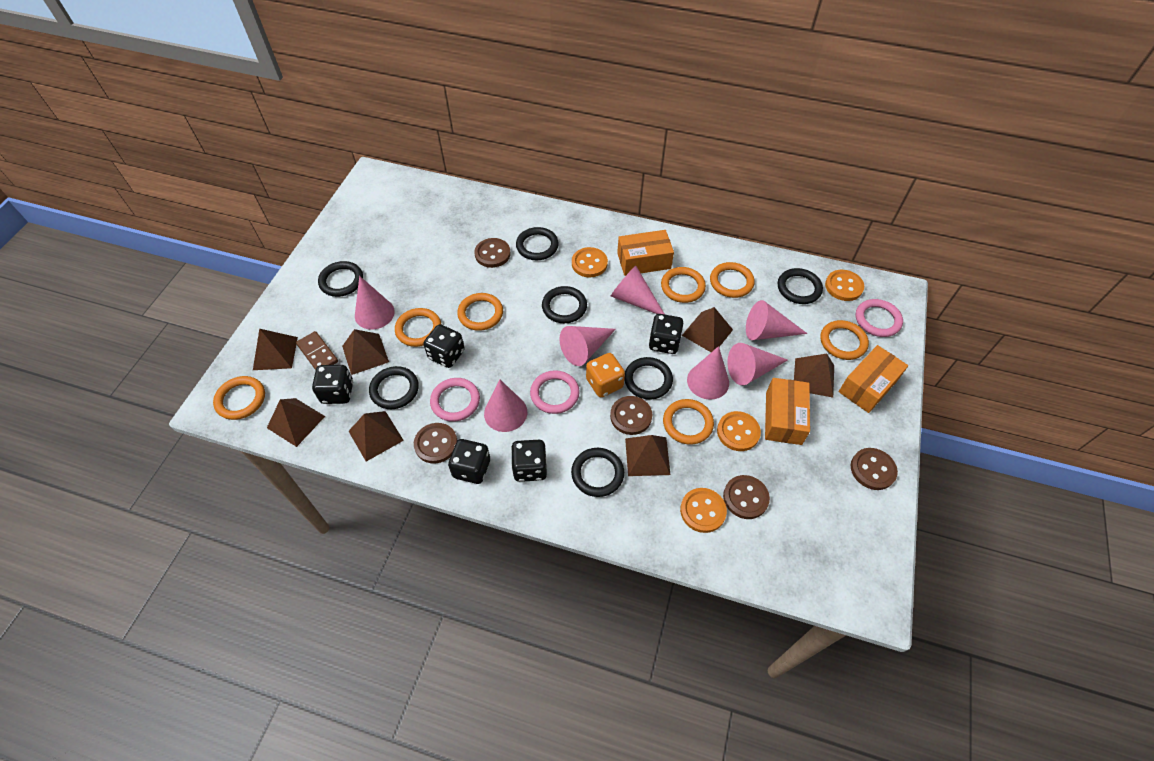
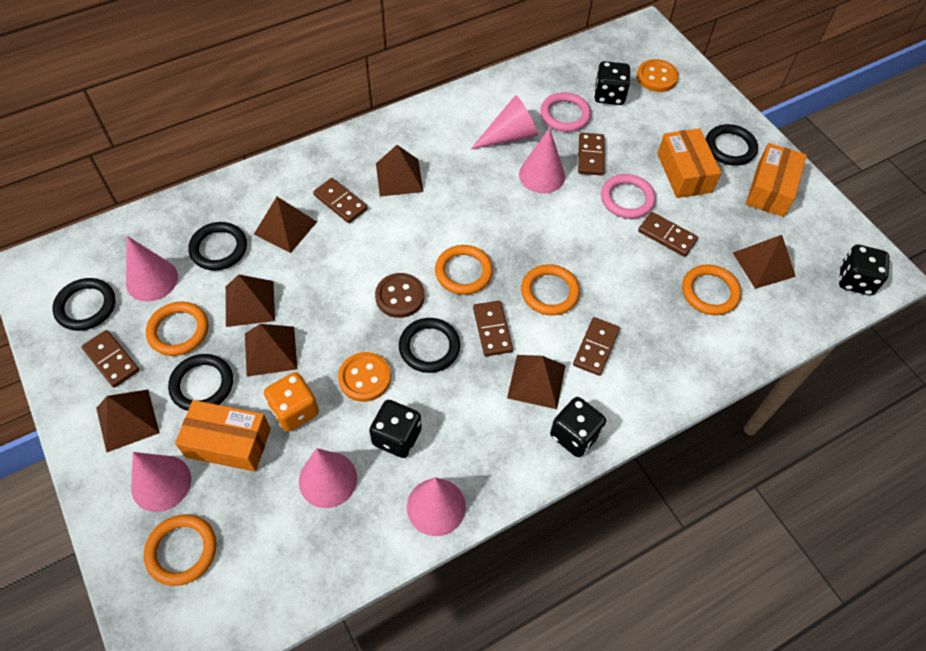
black dice: 5 -> 4
black ring: 7 -> 5
brown button: 5 -> 1
brown domino: 1 -> 6
orange button: 4 -> 2
orange ring: 7 -> 5
pink cone: 7 -> 6
pink ring: 3 -> 2

